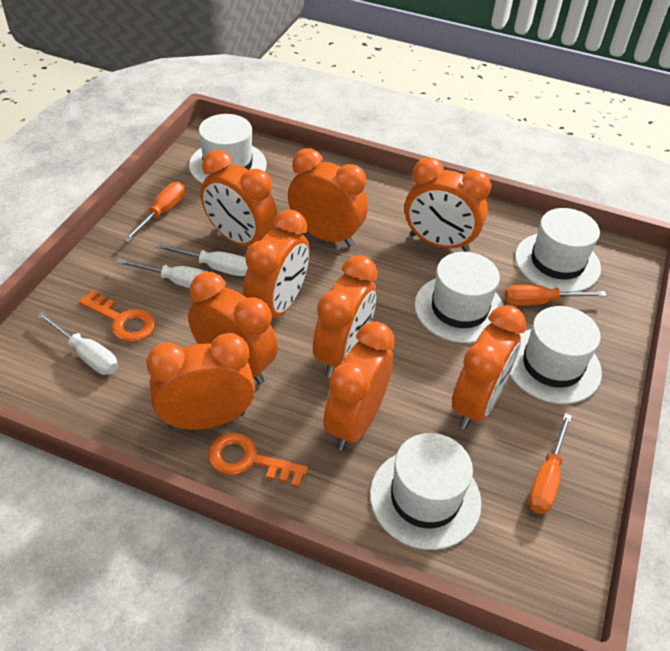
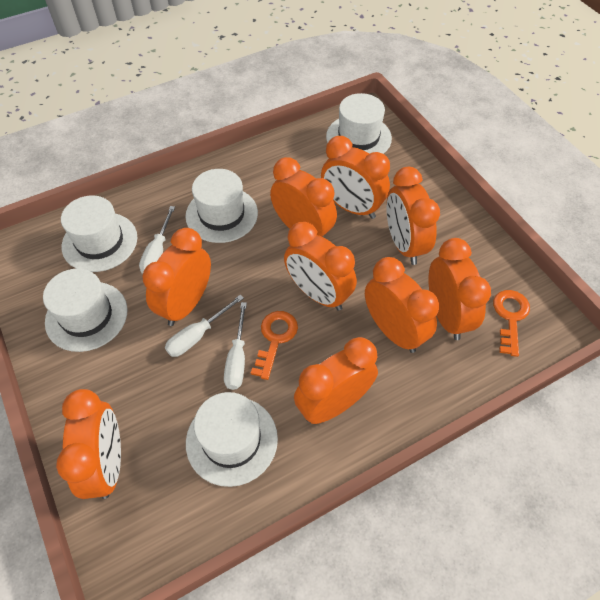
orange screwdriver: 3 -> 0

